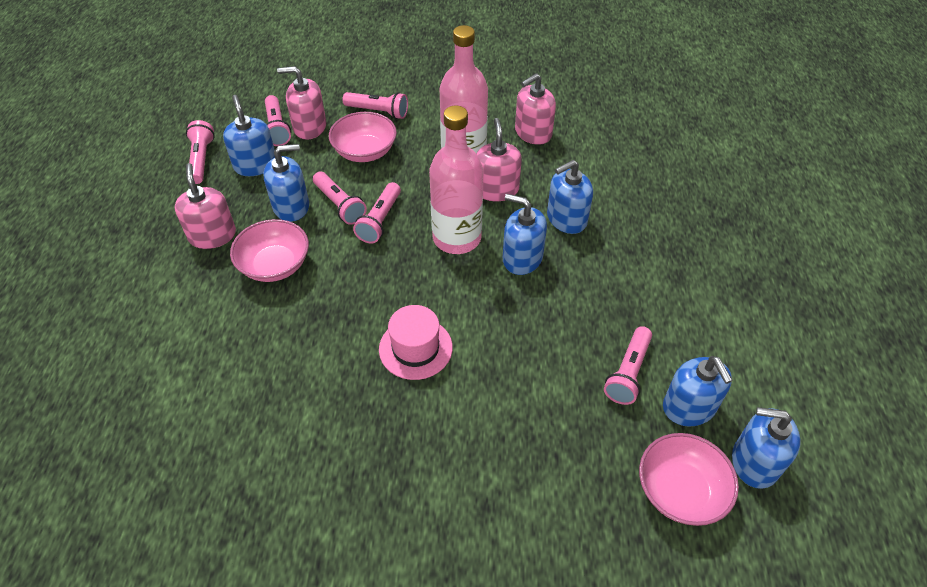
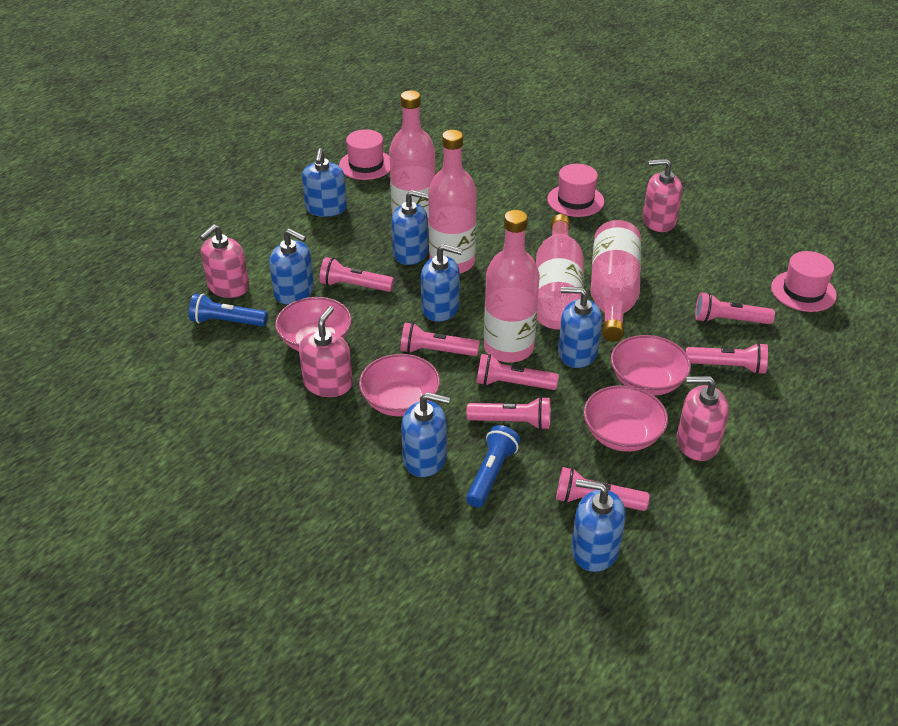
blue flashlight: 0 -> 2
blue soap dispenser: 6 -> 7
pink bottle: 2 -> 5
pink bowl: 3 -> 4
pink flashlight: 6 -> 7
pink hat: 1 -> 3

